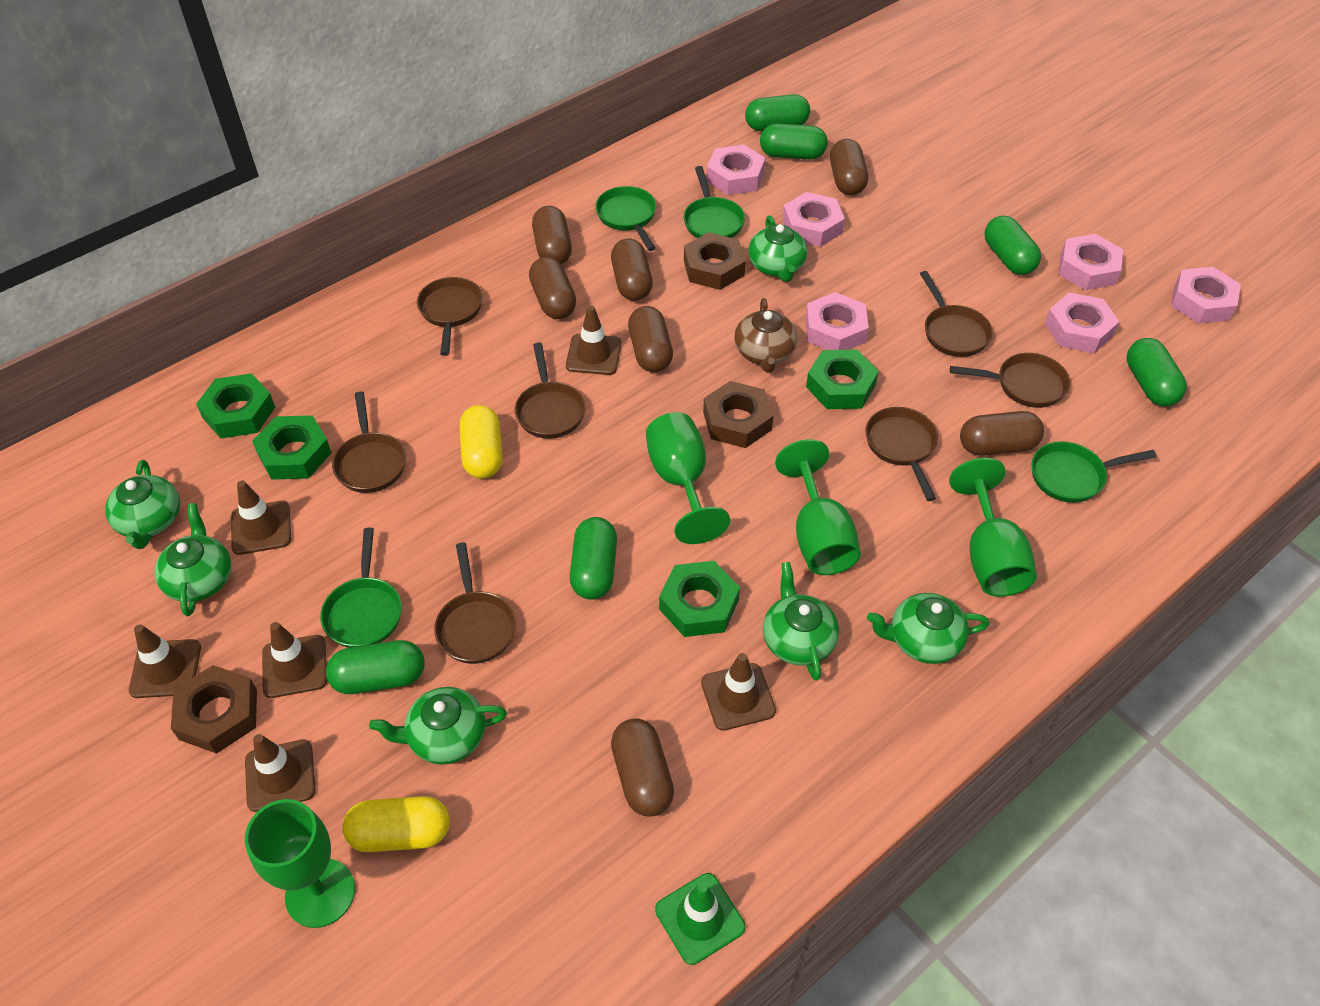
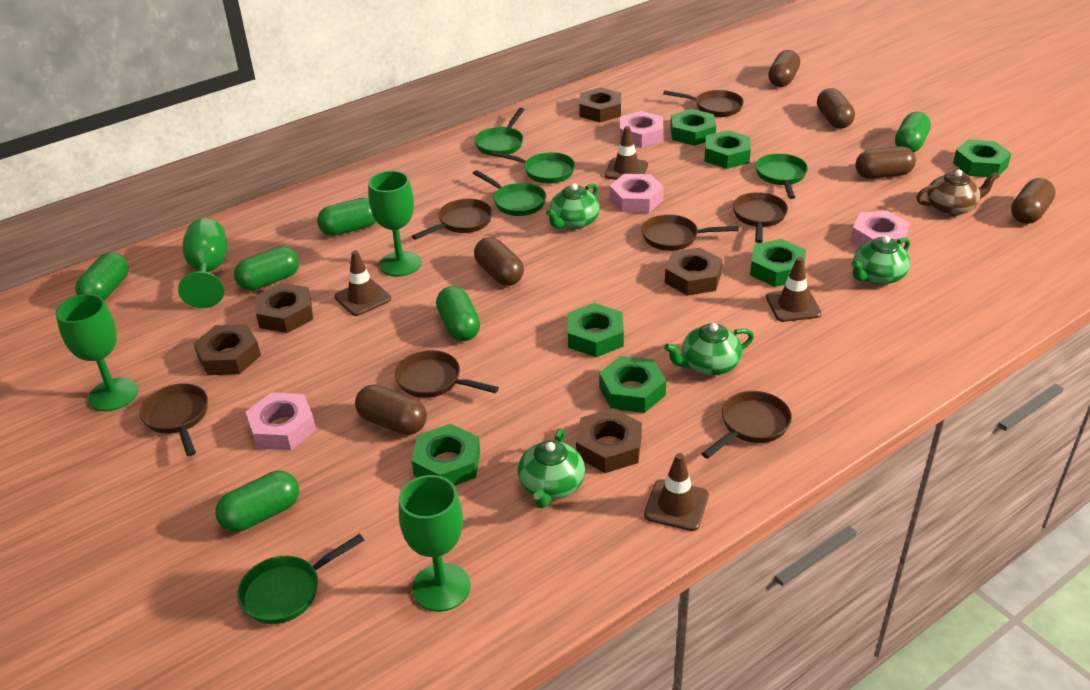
brown capsule: 7 -> 6
brown nut: 3 -> 5
brown traffic cone: 6 -> 4
green nut: 4 -> 7
green pan: 4 -> 5
green teapot: 6 -> 4
green traffic cone: 1 -> 0
pink nut: 6 -> 4
yellow capsule: 2 -> 0

